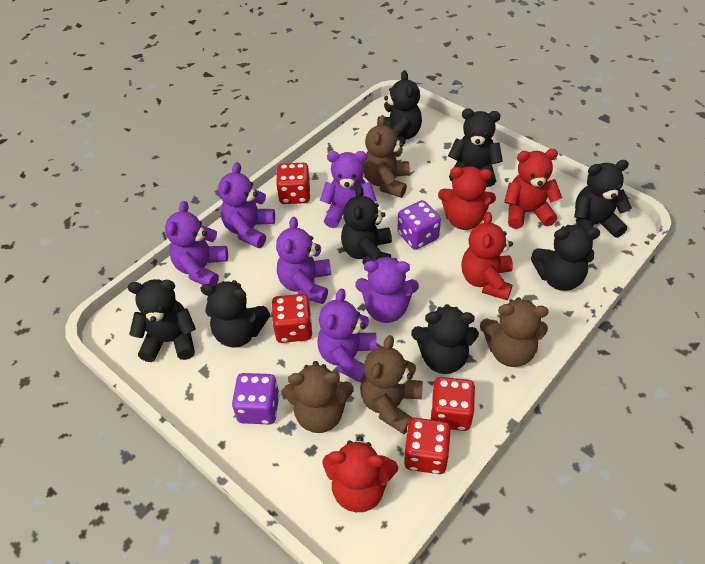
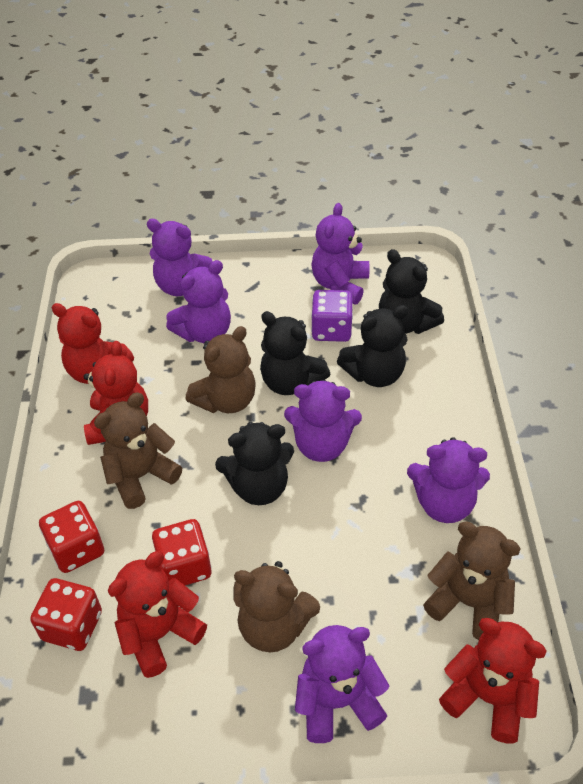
black teddy bear: 8 -> 4
purple dice: 2 -> 1
red dice: 4 -> 3

